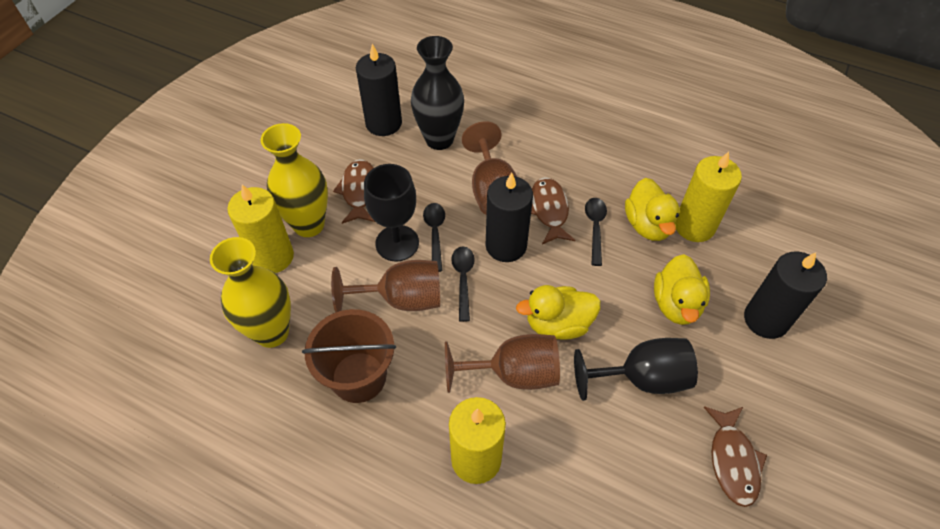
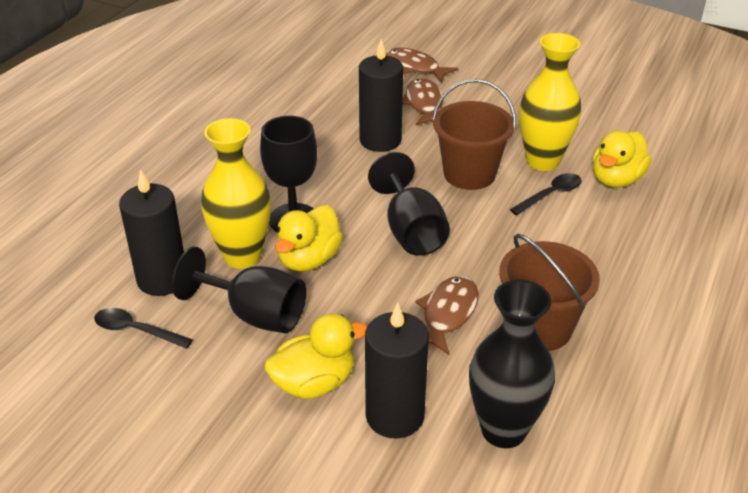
black goblet: 2 -> 3
black spoon: 3 -> 2
brown bucket: 1 -> 2
brown goblet: 3 -> 0
yellow candle: 3 -> 0

